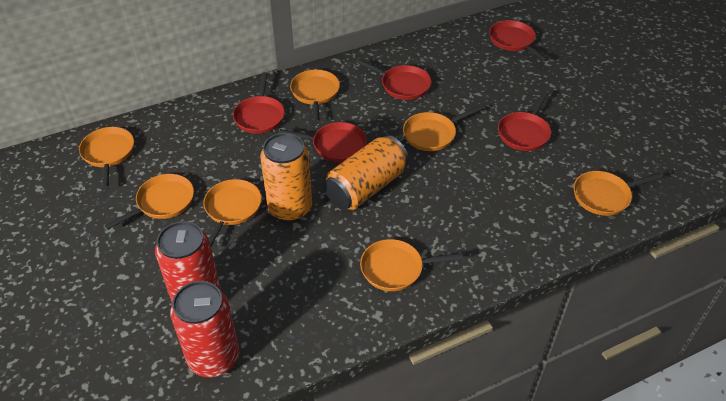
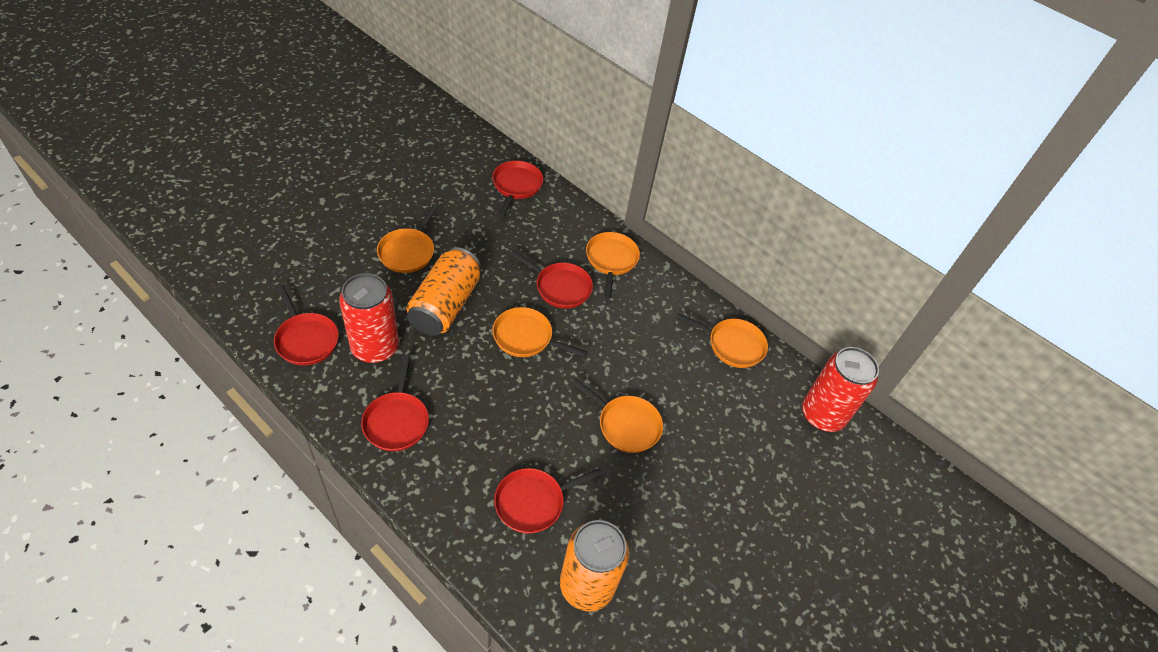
orange pan: 7 -> 5

